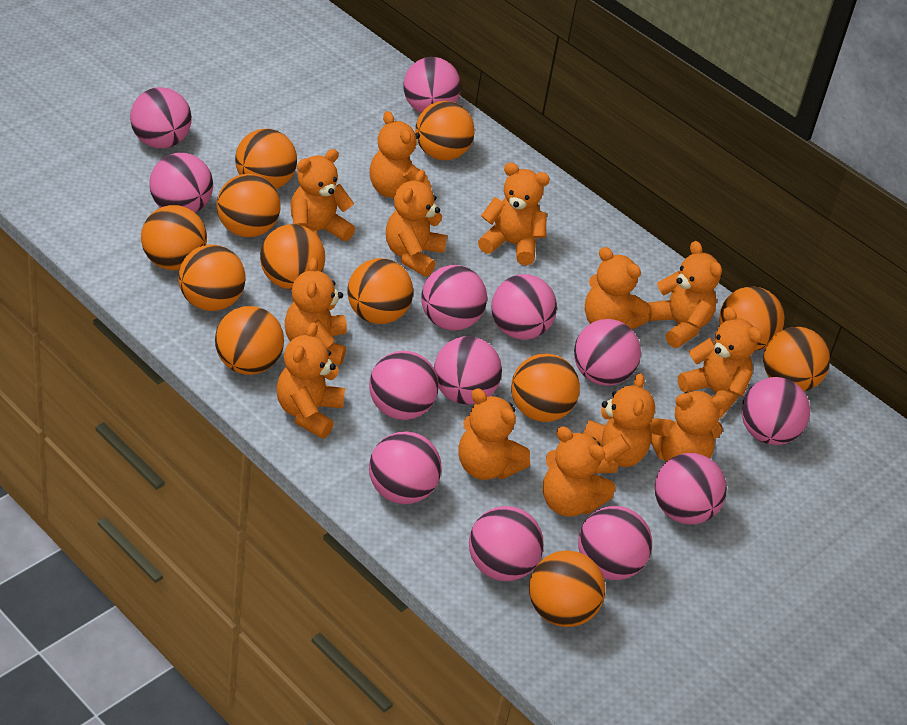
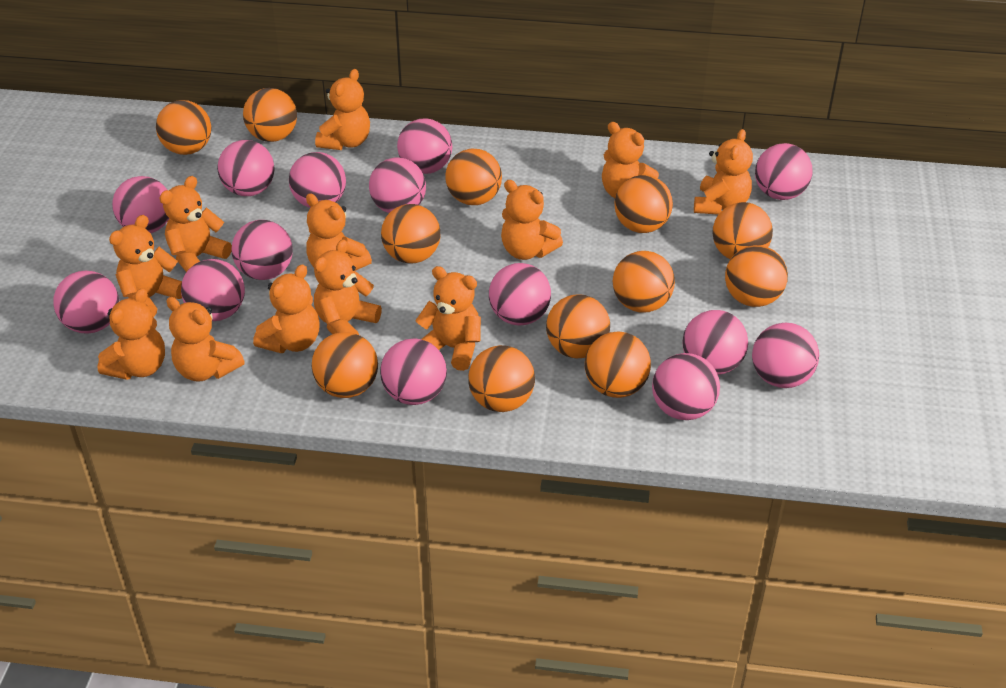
orange teddy bear: 13 -> 12
pink ball: 13 -> 14

